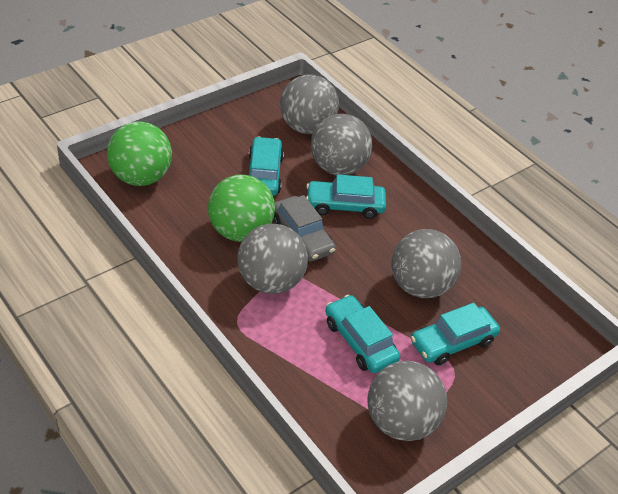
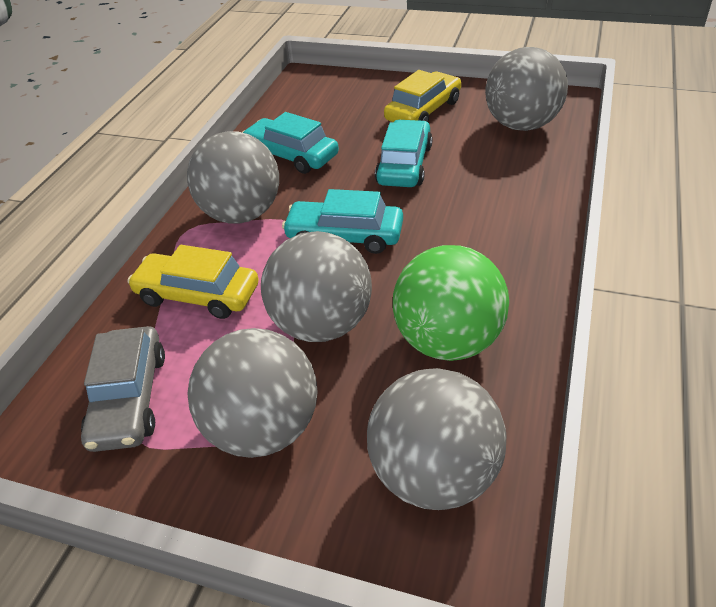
green ball: 2 -> 1
turquoise car: 4 -> 3
yellow car: 0 -> 2

